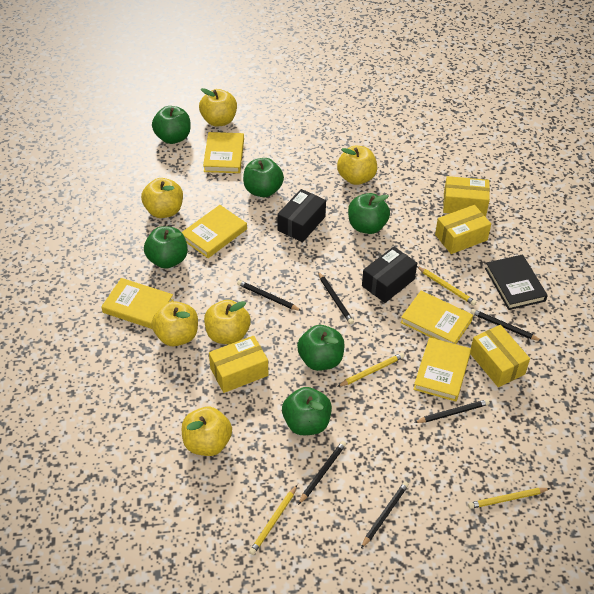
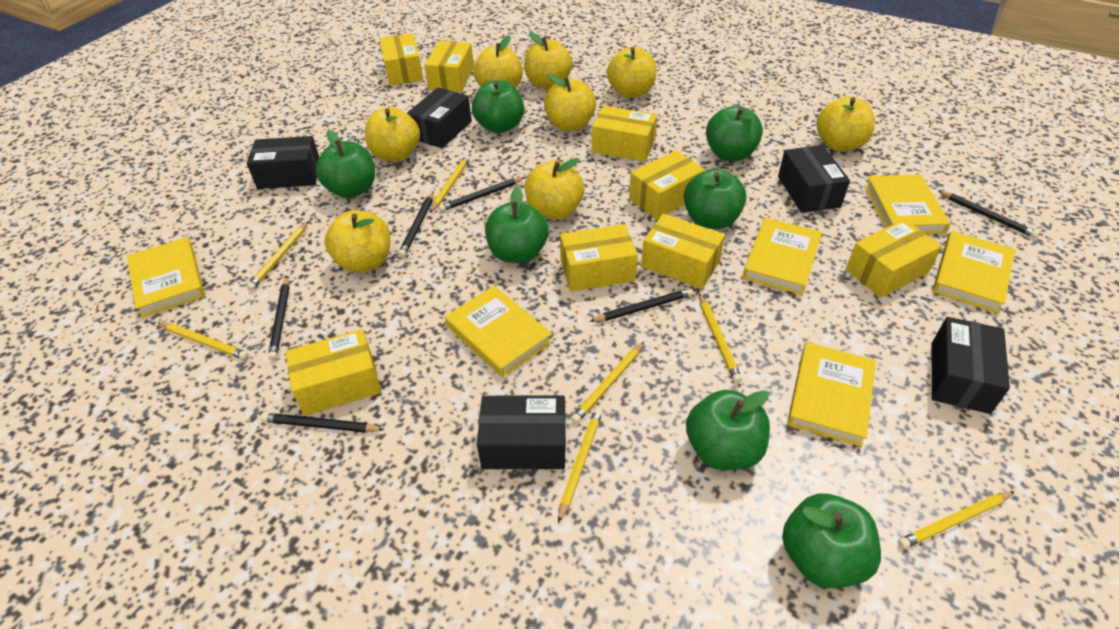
black book: 1 -> 0
black box: 2 -> 5
green apple: 6 -> 7
yellow apple: 6 -> 8
yellow book: 5 -> 6
yellow box: 4 -> 8
yellow pencil: 4 -> 7

